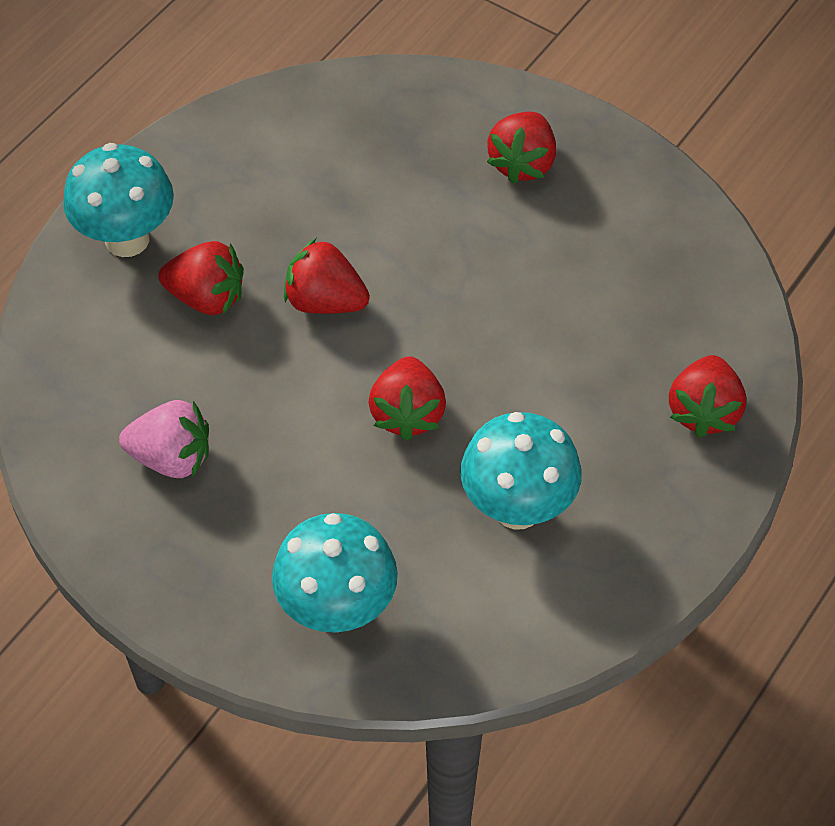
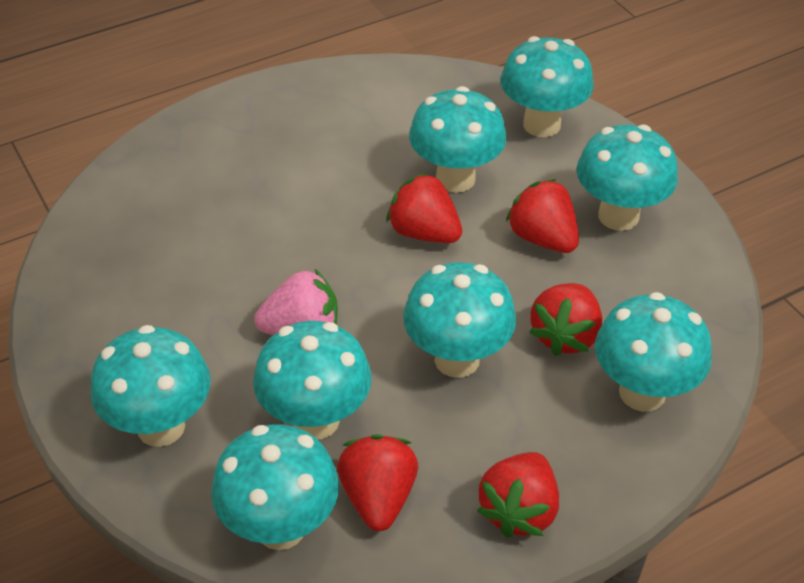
turquoise mushroom: 3 -> 8

